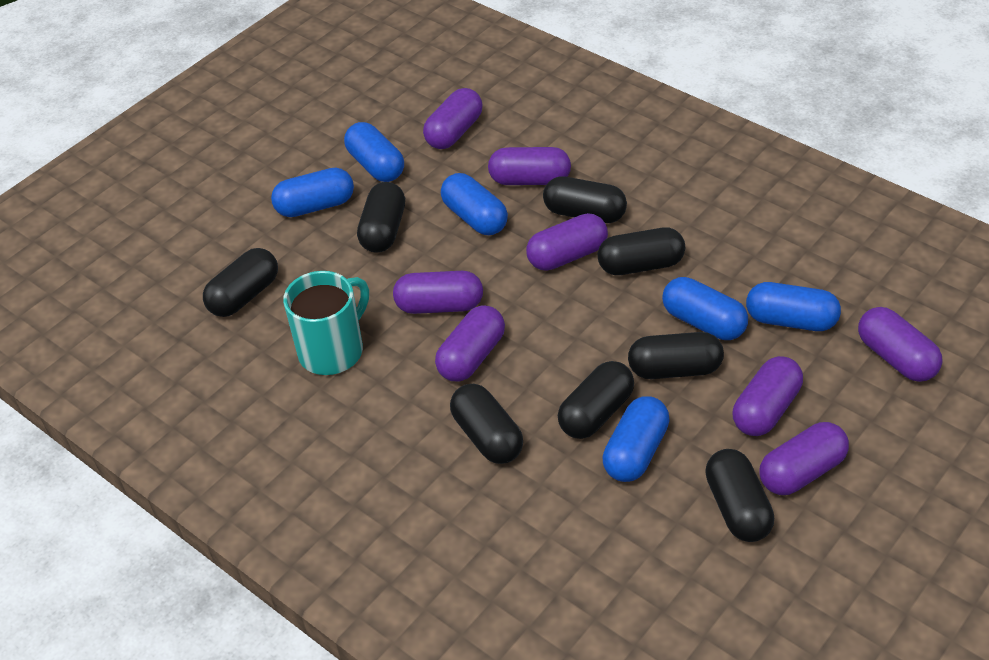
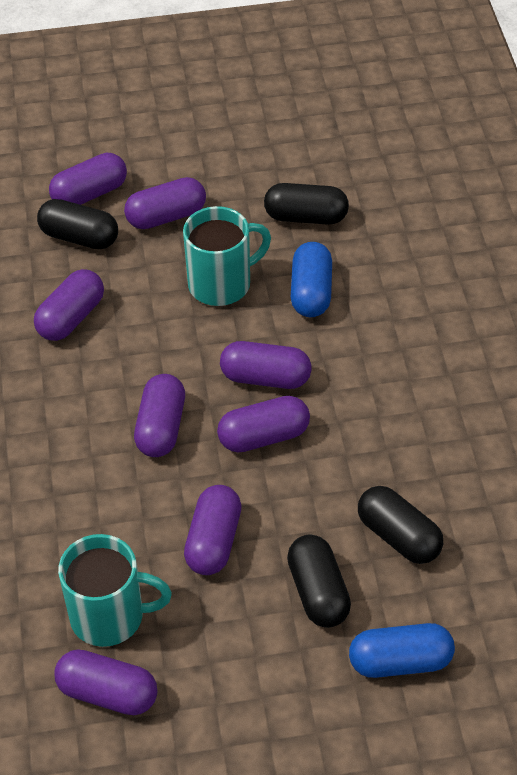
black capsule: 8 -> 4
blue capsule: 6 -> 2
turquoise mug: 1 -> 2

